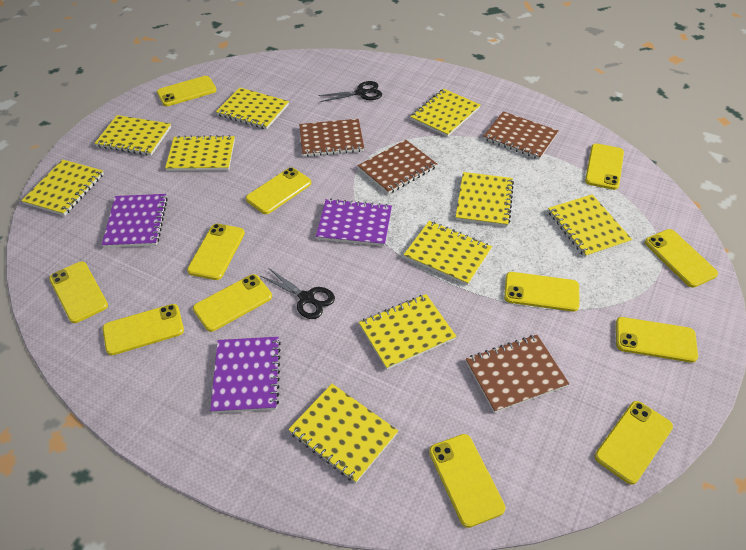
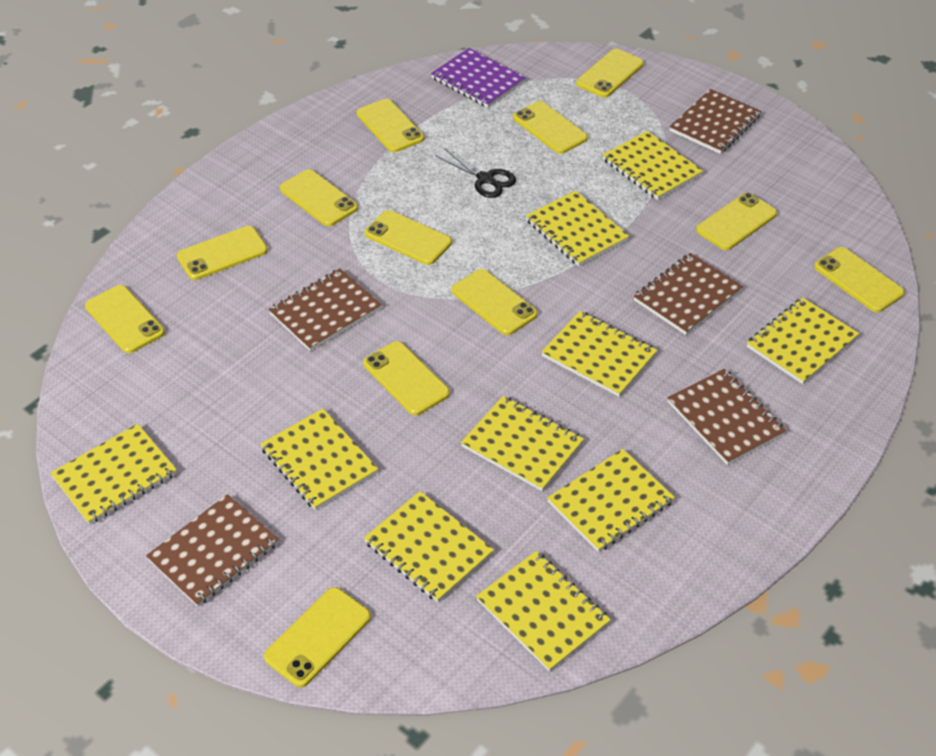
black scissors: 2 -> 1
brown notebook: 4 -> 5
purple notebook: 3 -> 1

